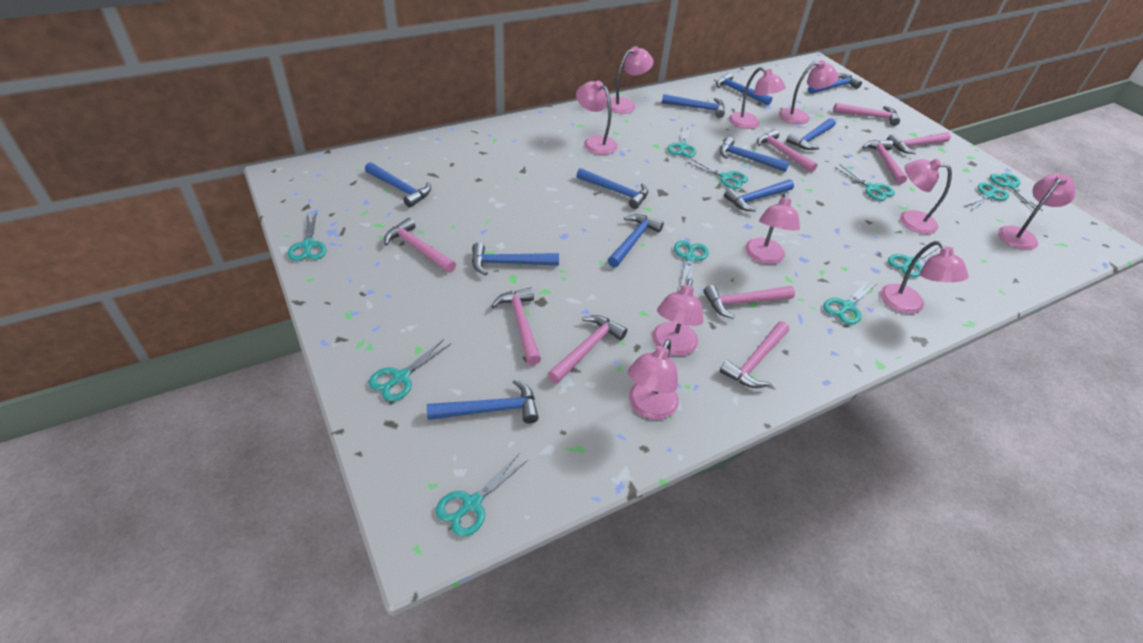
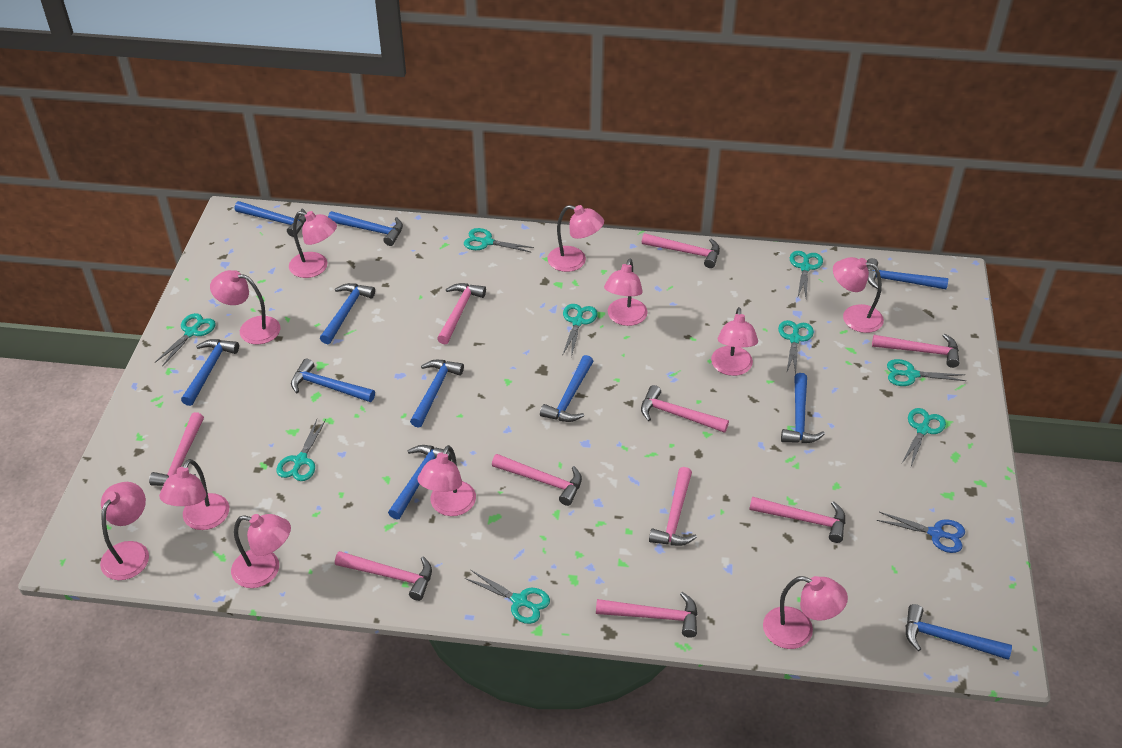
blue scissors: 0 -> 1
pink hammer: 9 -> 10
pink lamp: 10 -> 11
turquoise scissors: 11 -> 9

